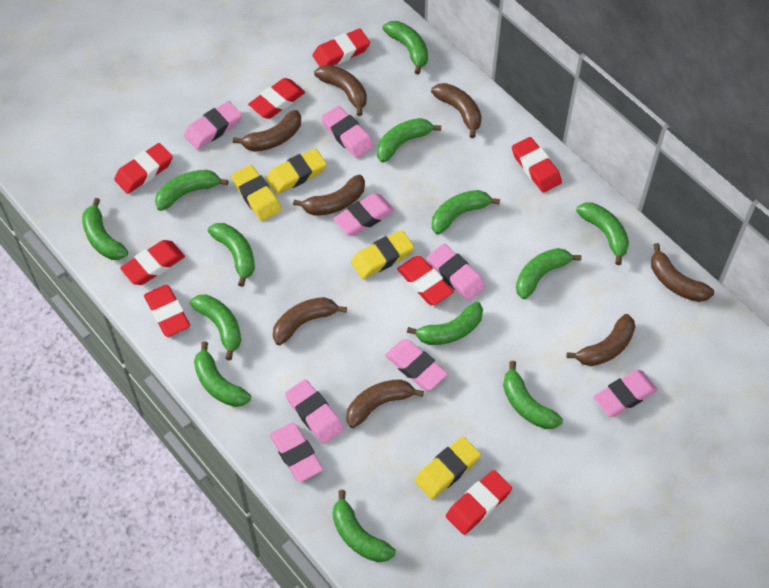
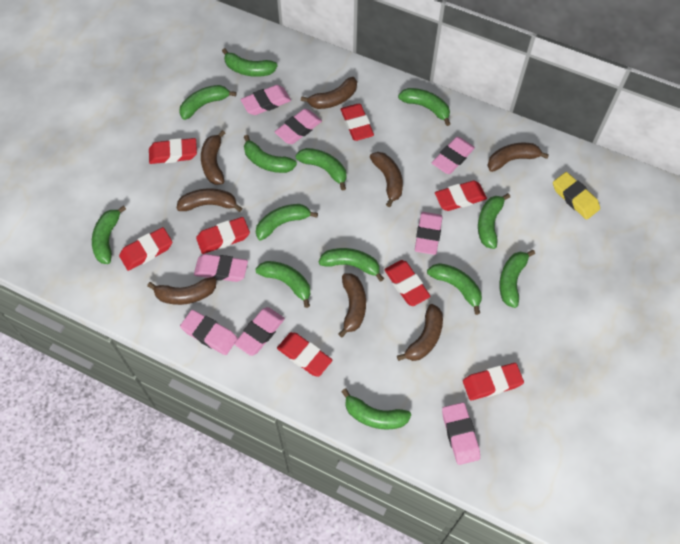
yellow eraser: 4 -> 1

